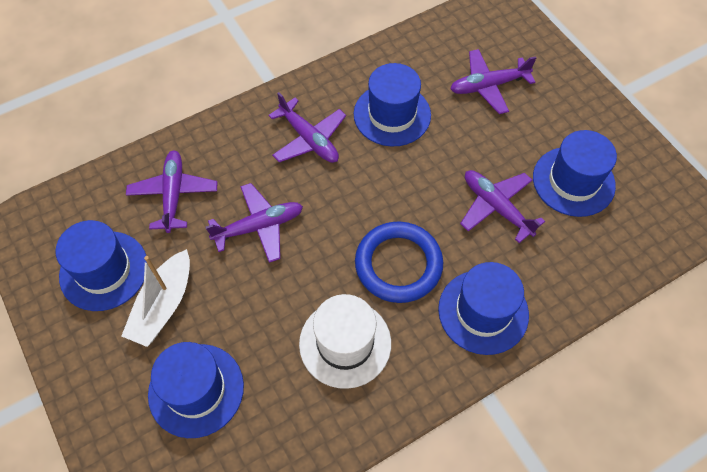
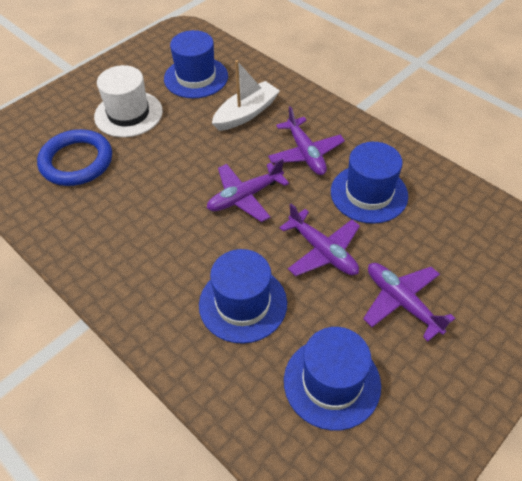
blue hat: 5 -> 4
purple plane: 5 -> 4

